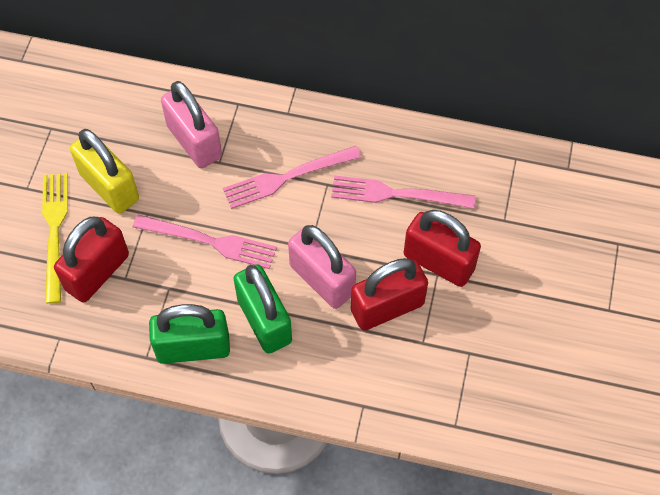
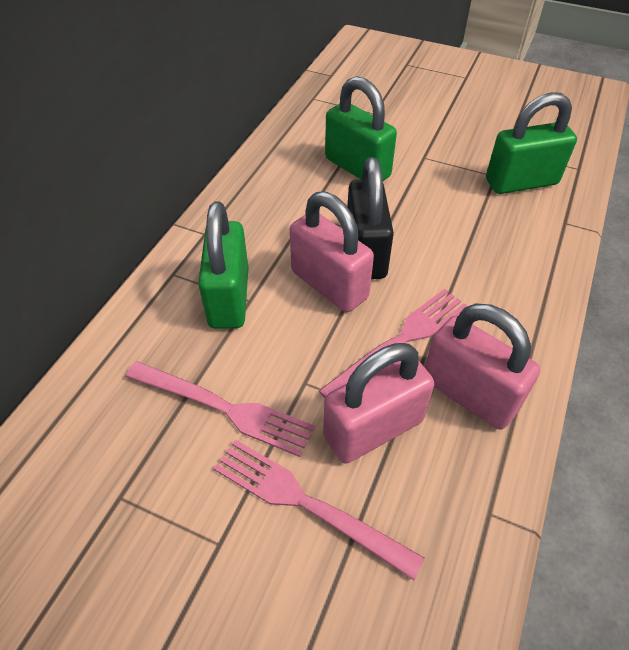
black padlock: 0 -> 1
green padlock: 2 -> 3
pink padlock: 2 -> 3
red padlock: 3 -> 0
yellow fork: 1 -> 0
yellow padlock: 1 -> 0

